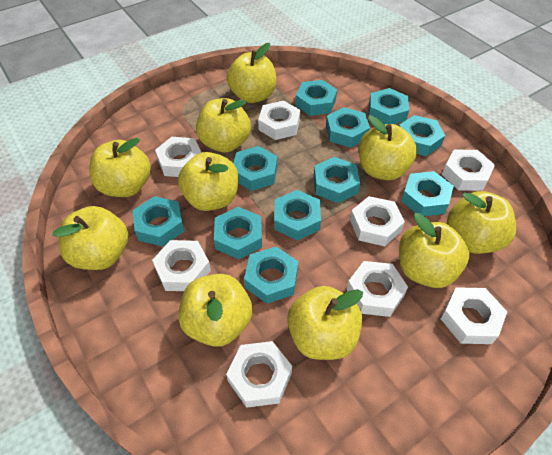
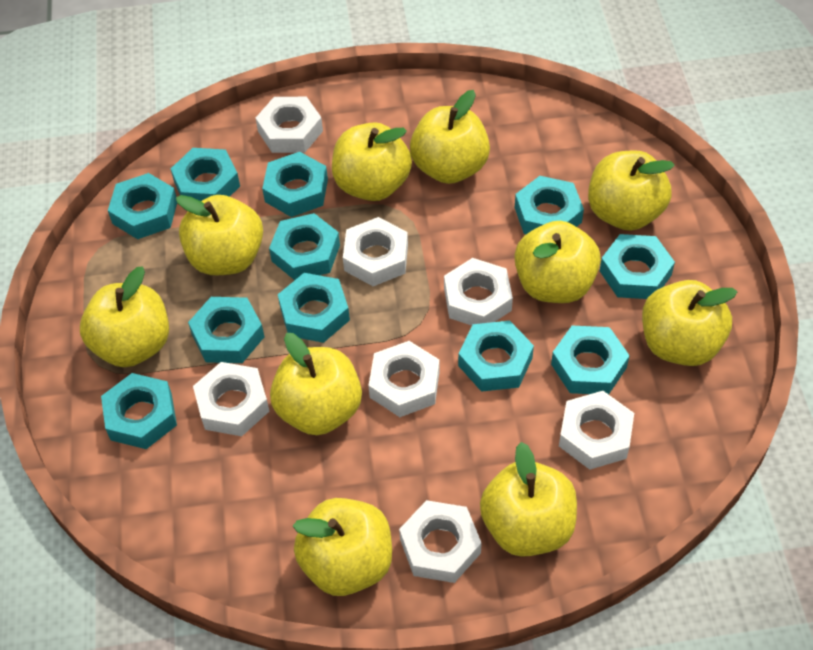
white nut: 8 -> 7

